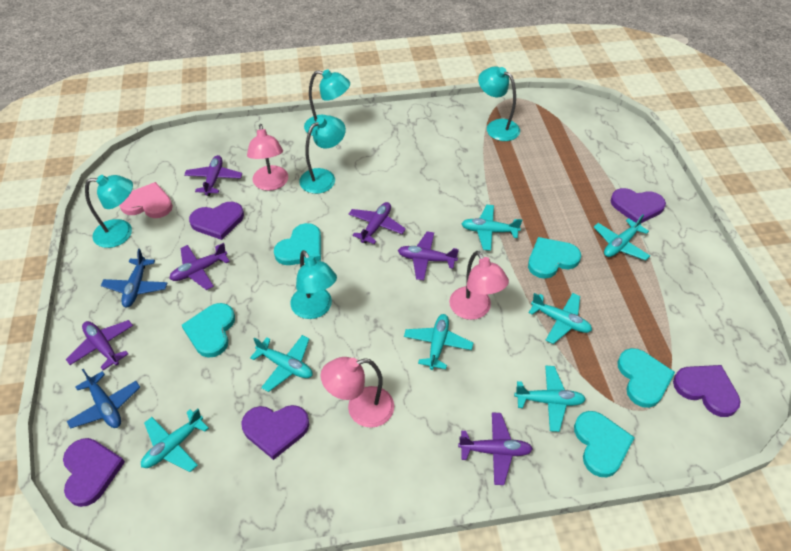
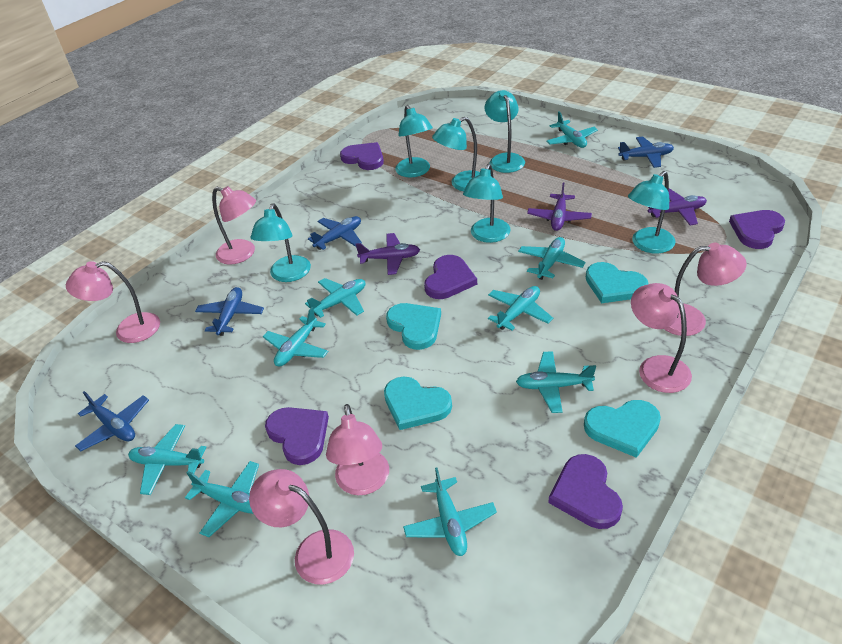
blue plane: 2 -> 4
pink heart: 1 -> 0
pink lamp: 3 -> 6
purple plane: 6 -> 3
turquoise heart: 5 -> 4
turquoise lamp: 5 -> 6
turquoise plane: 7 -> 9

